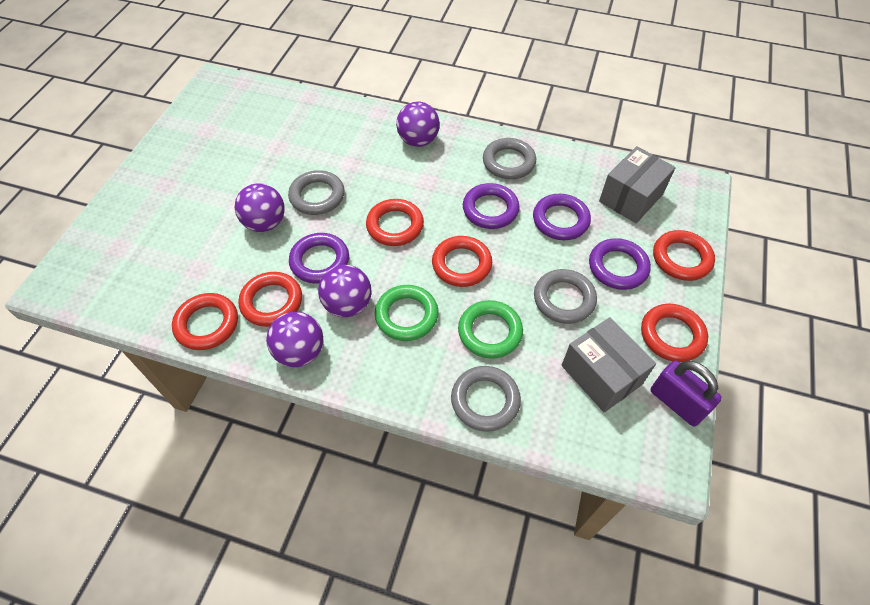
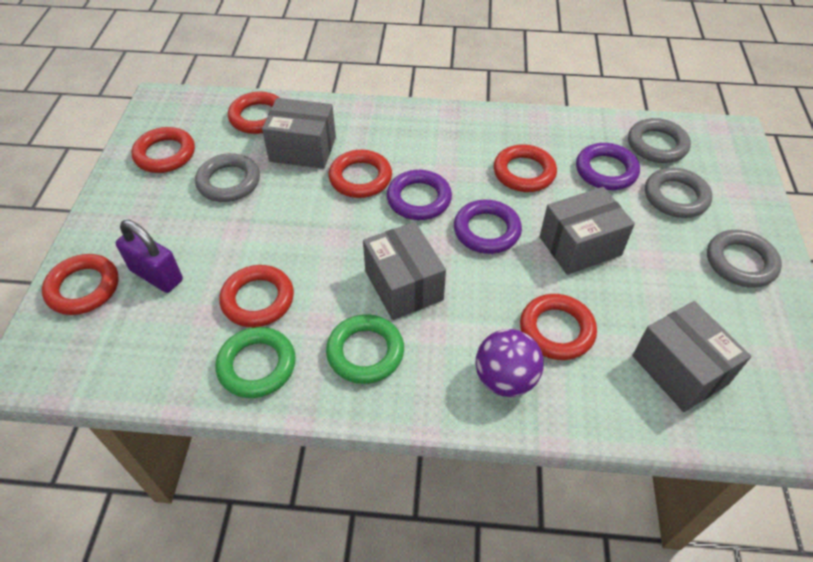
grey box: 2 -> 4
purple ball: 4 -> 1
purple ring: 4 -> 3
red ring: 6 -> 7

